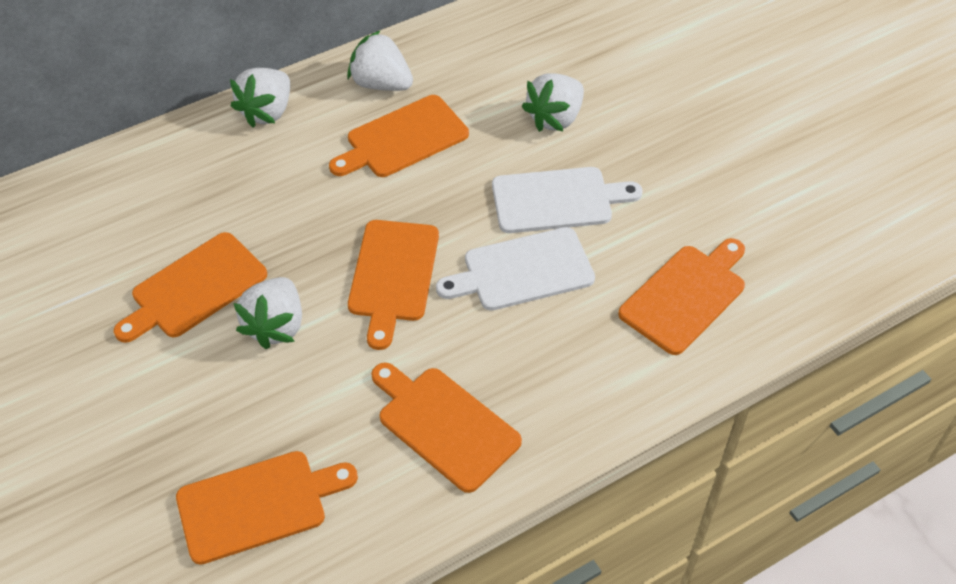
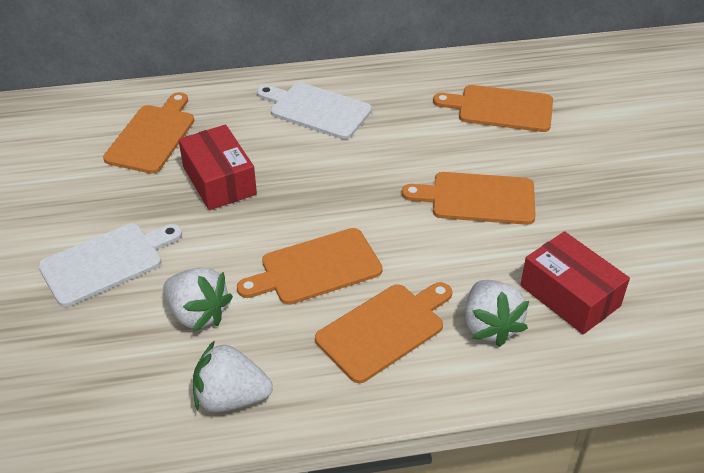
orange cutting board: 6 -> 5
red box: 0 -> 2
white strawberry: 4 -> 3

